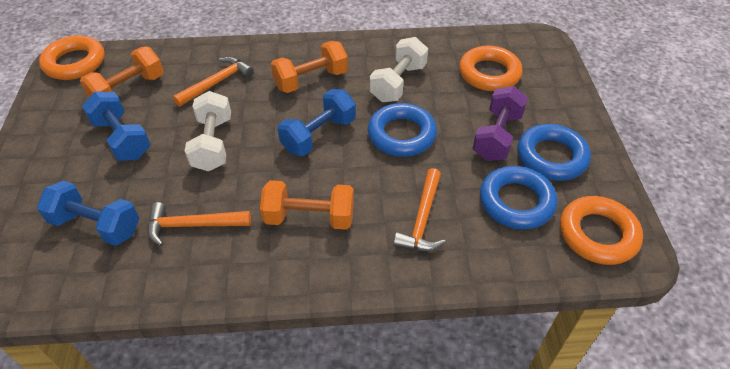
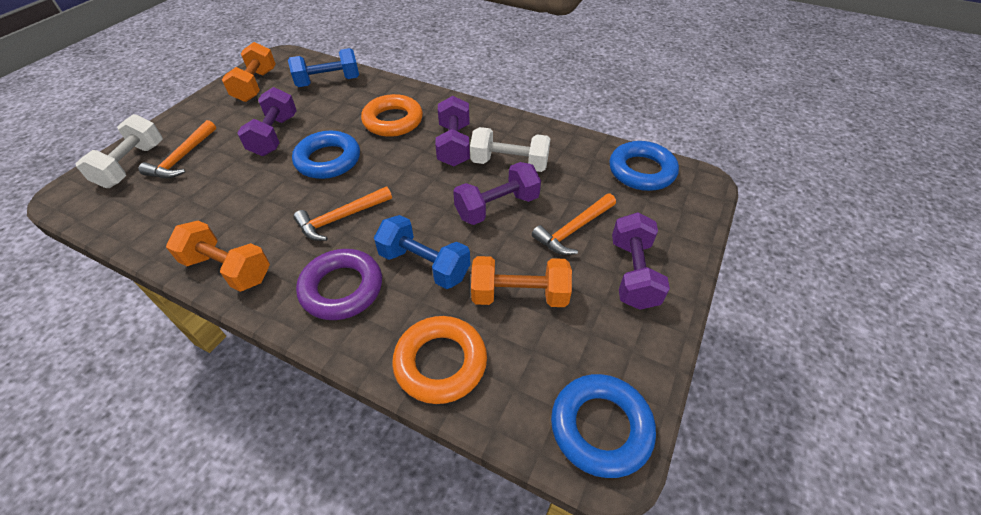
blue dumbbell: 3 -> 2
orange ring: 3 -> 2
purple dumbbell: 1 -> 4
purple ring: 0 -> 1

